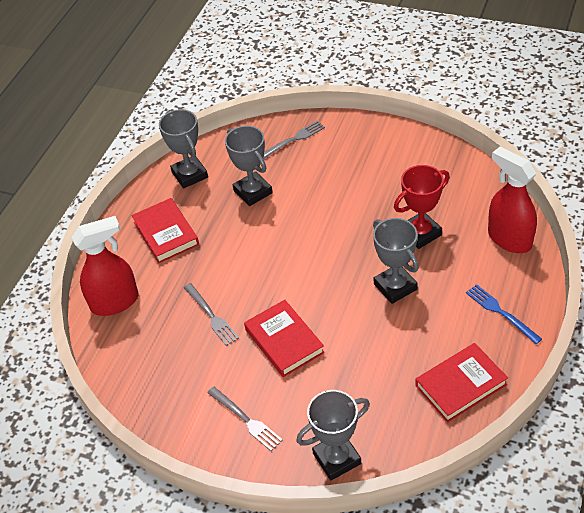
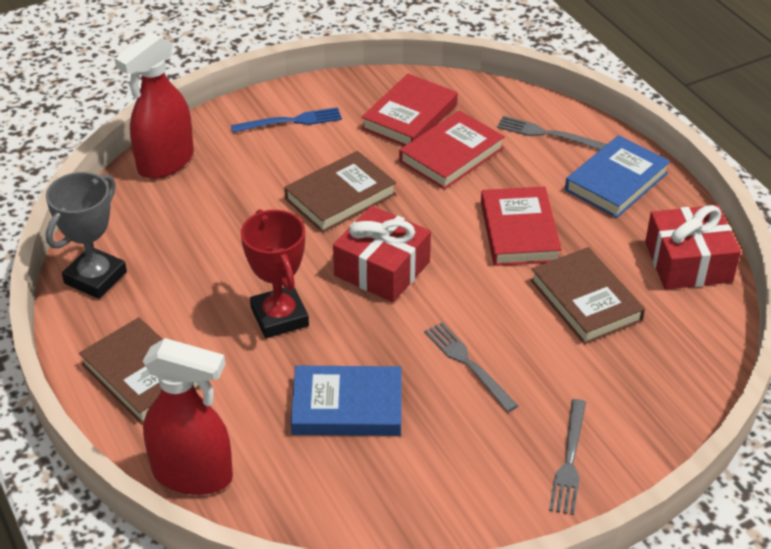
blue book: 0 -> 2
brown book: 0 -> 3
grey trophy: 4 -> 1
red gift: 0 -> 2

